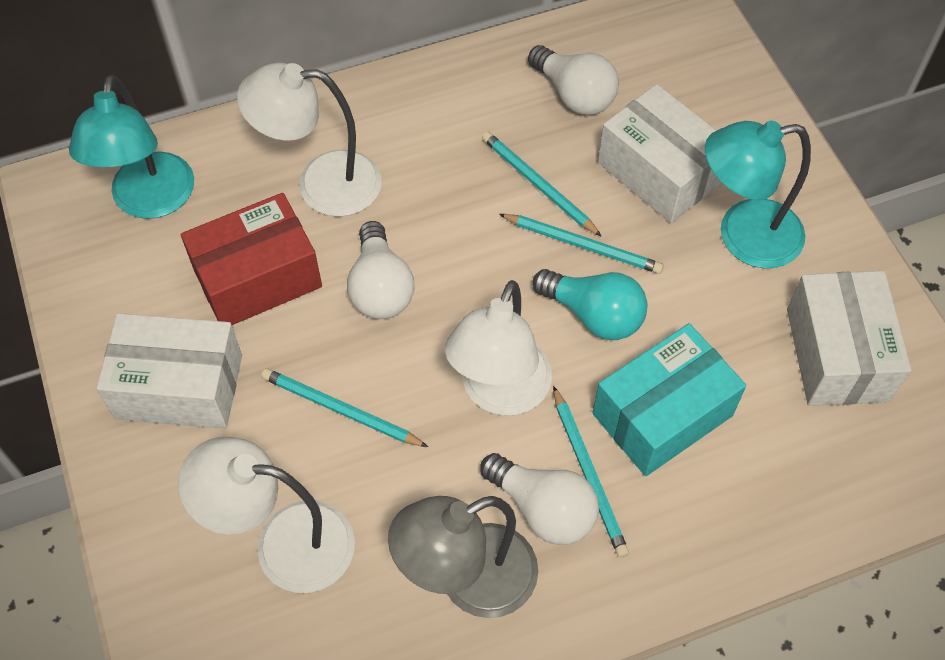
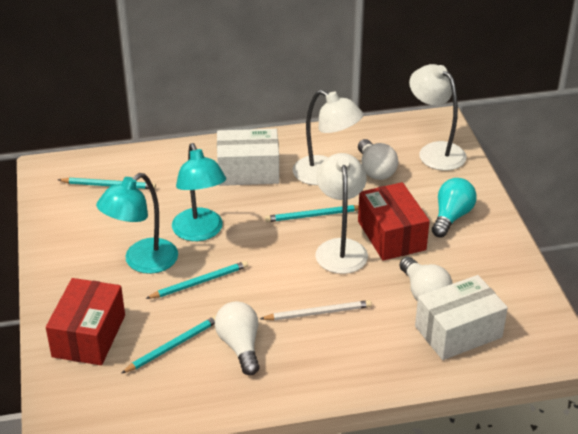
grey lamp: 1 -> 0
red box: 1 -> 2
turquoise box: 1 -> 0
white box: 3 -> 2
white pencil: 0 -> 1

